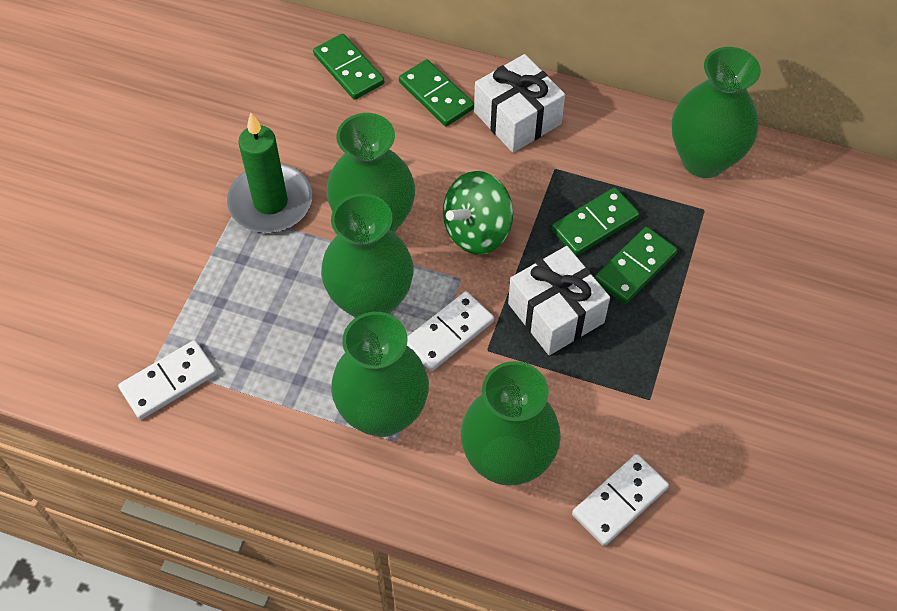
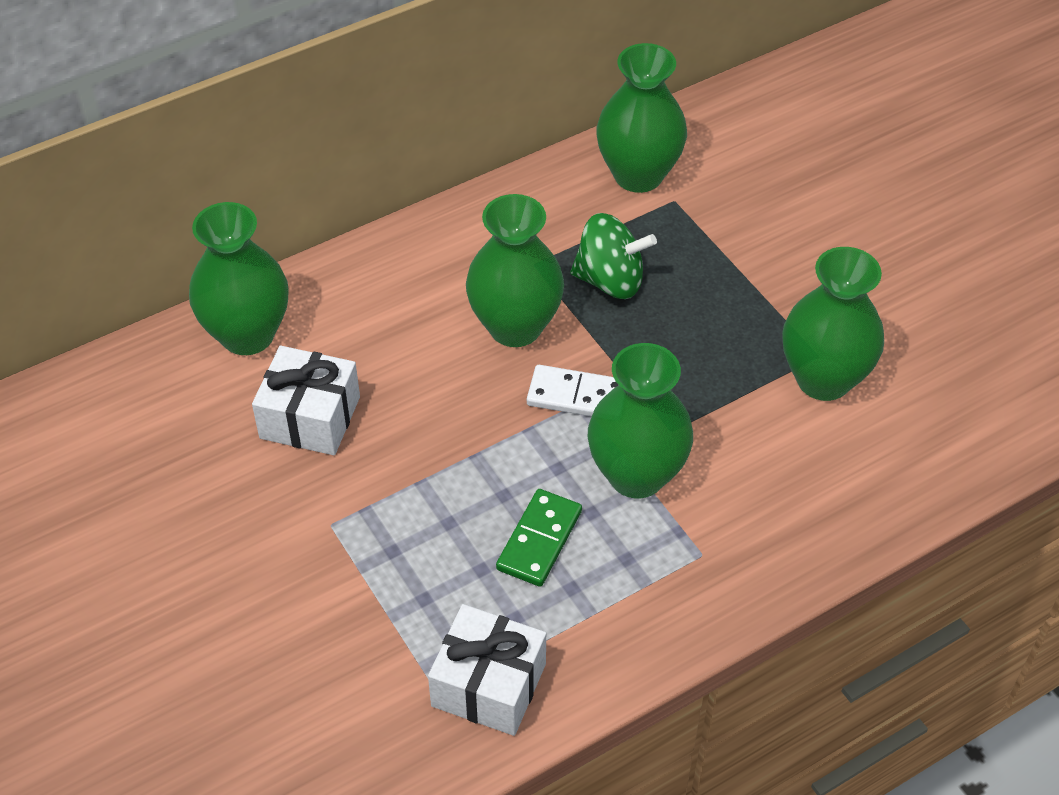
green candle: 1 -> 0
green domino: 4 -> 1
white domino: 3 -> 1

